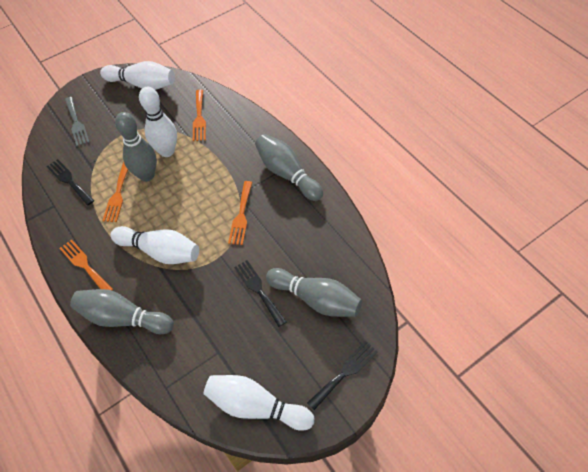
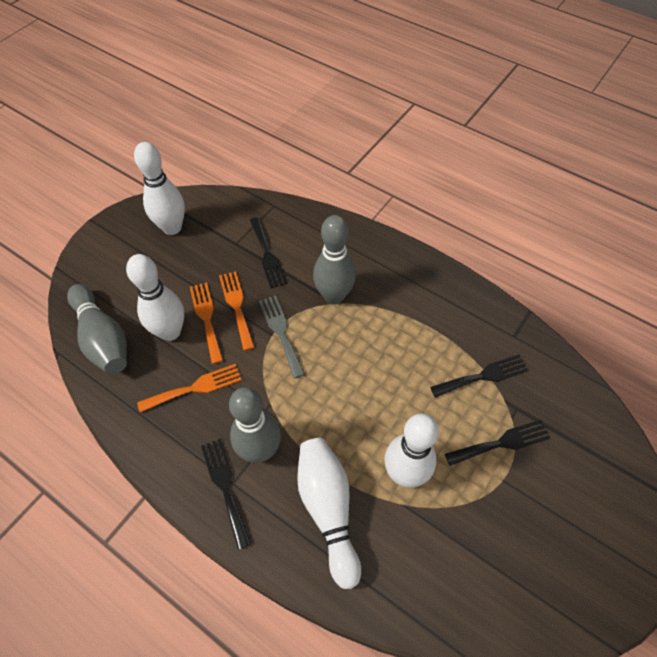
black fork: 3 -> 4
grey bowling pin: 4 -> 3
orange fork: 4 -> 3

